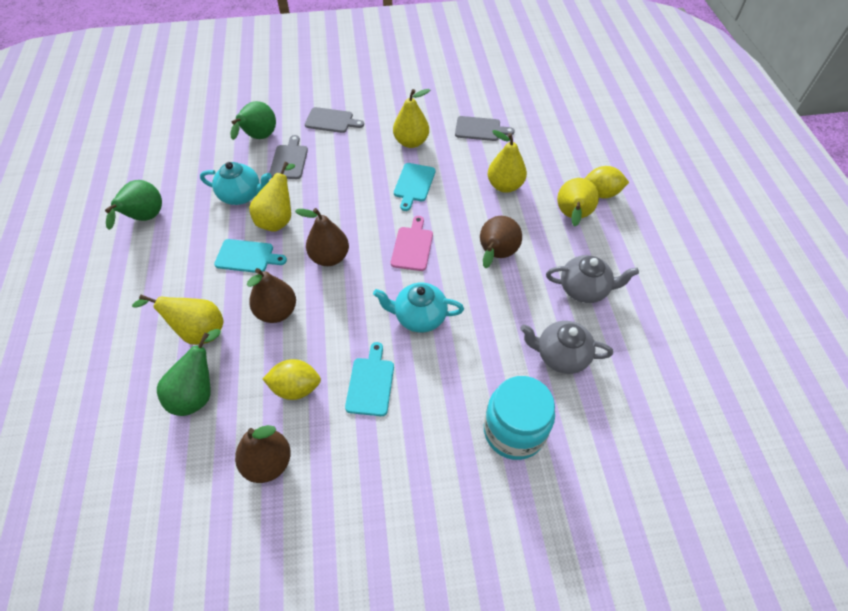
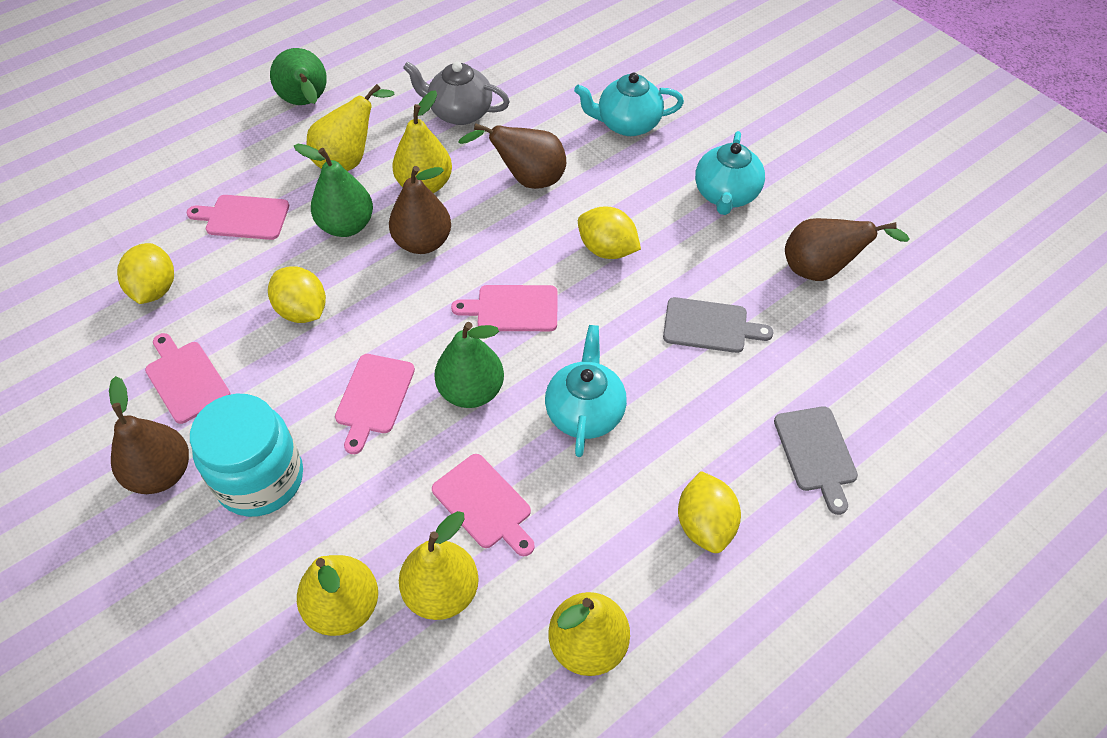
grey cutting board: 3 -> 2
grey teapot: 2 -> 1
pink cutting board: 1 -> 5
turquoise cutting board: 3 -> 0
turquoise teapot: 2 -> 3
yellow lemon: 2 -> 4

